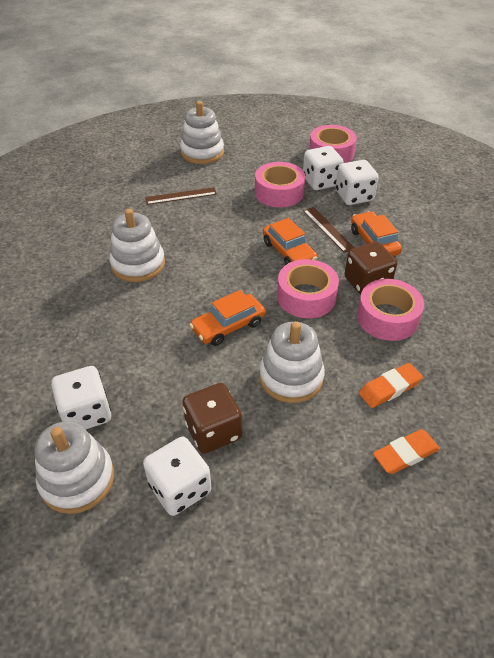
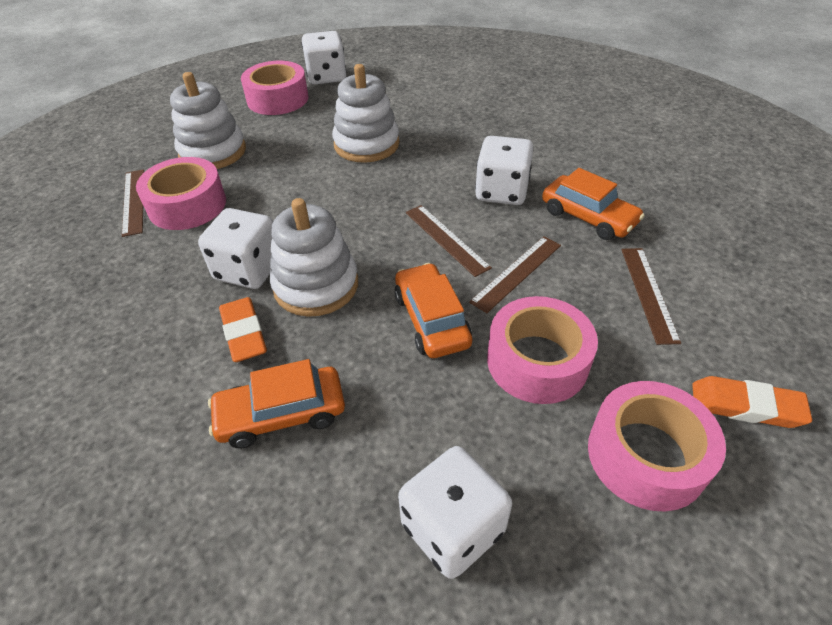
brown dice: 2 -> 0
brown ruler: 2 -> 4
white stacking toy: 4 -> 3

